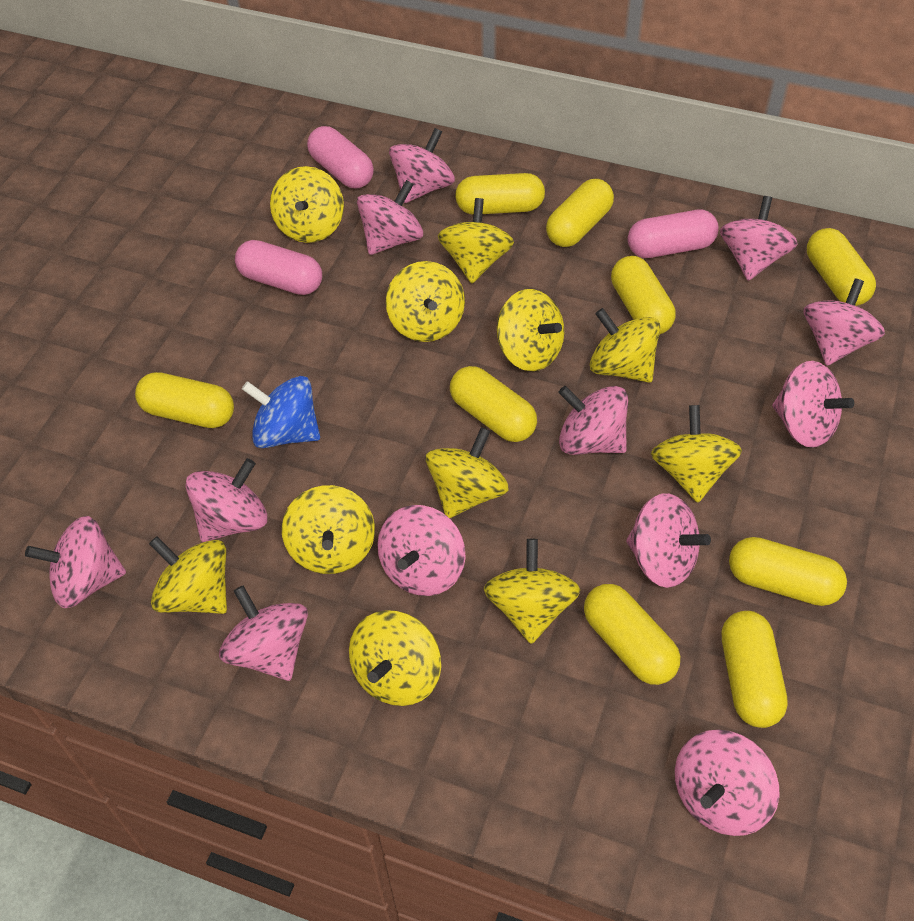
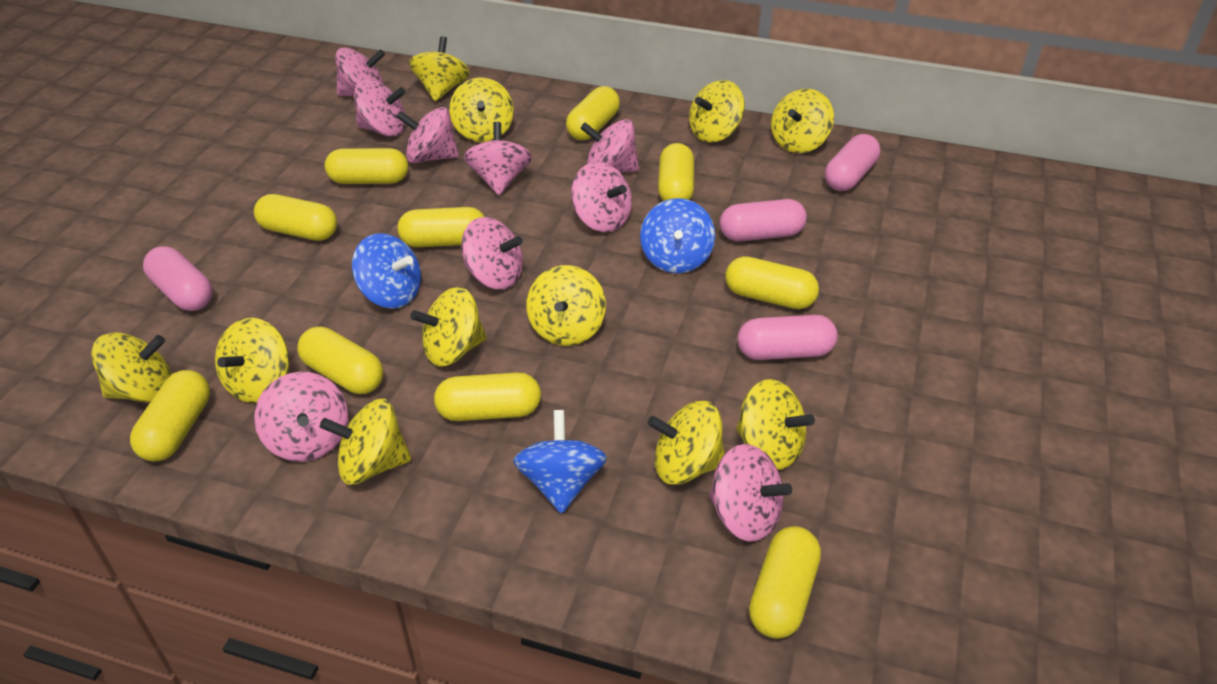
blue spinning top: 1 -> 3
pink capsule: 3 -> 4
pink spinning top: 12 -> 9
yellow capsule: 9 -> 10

